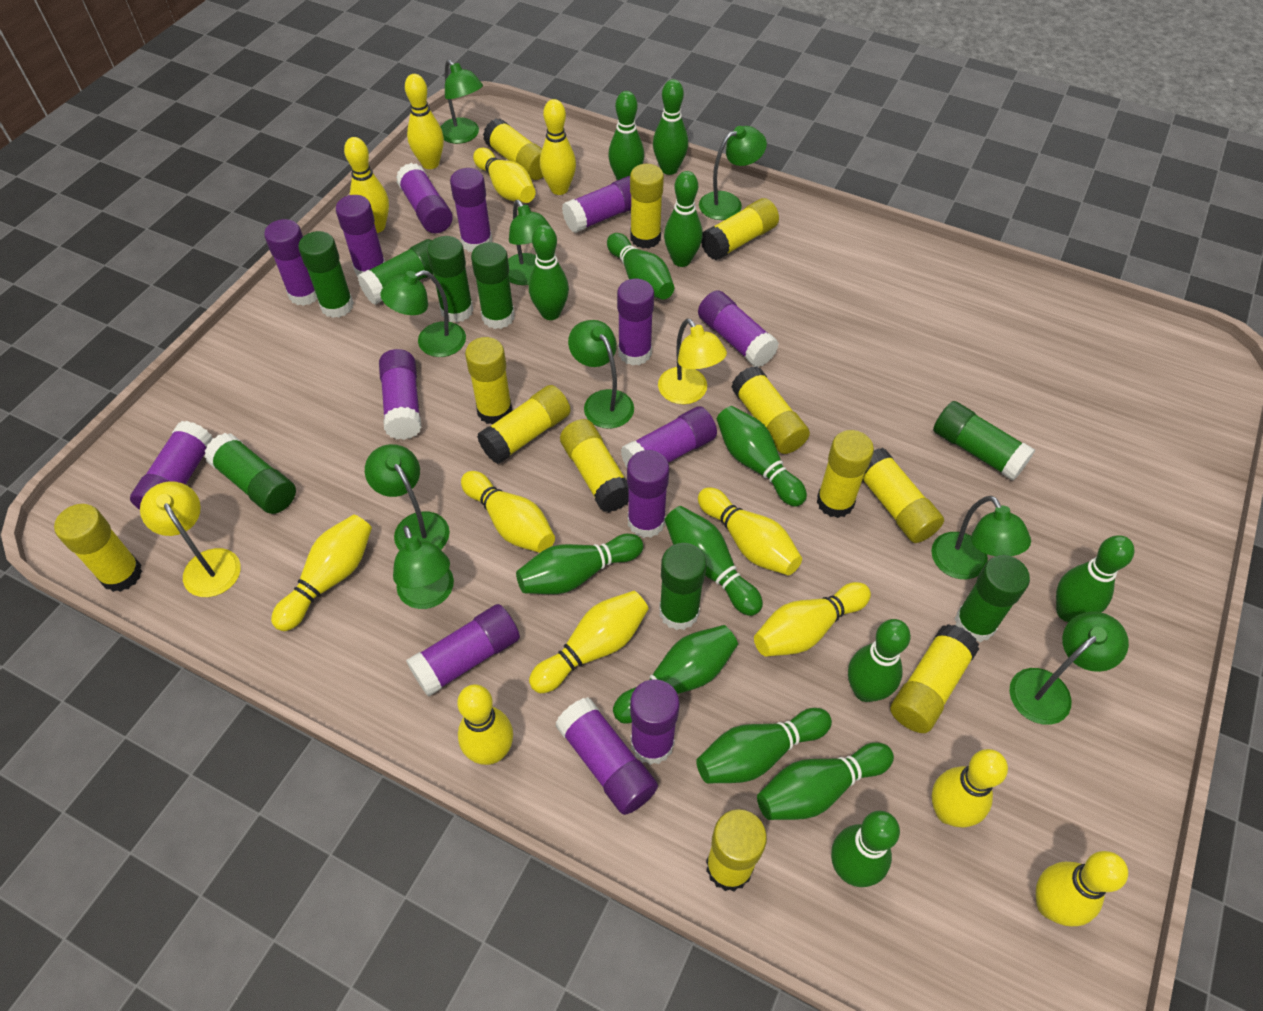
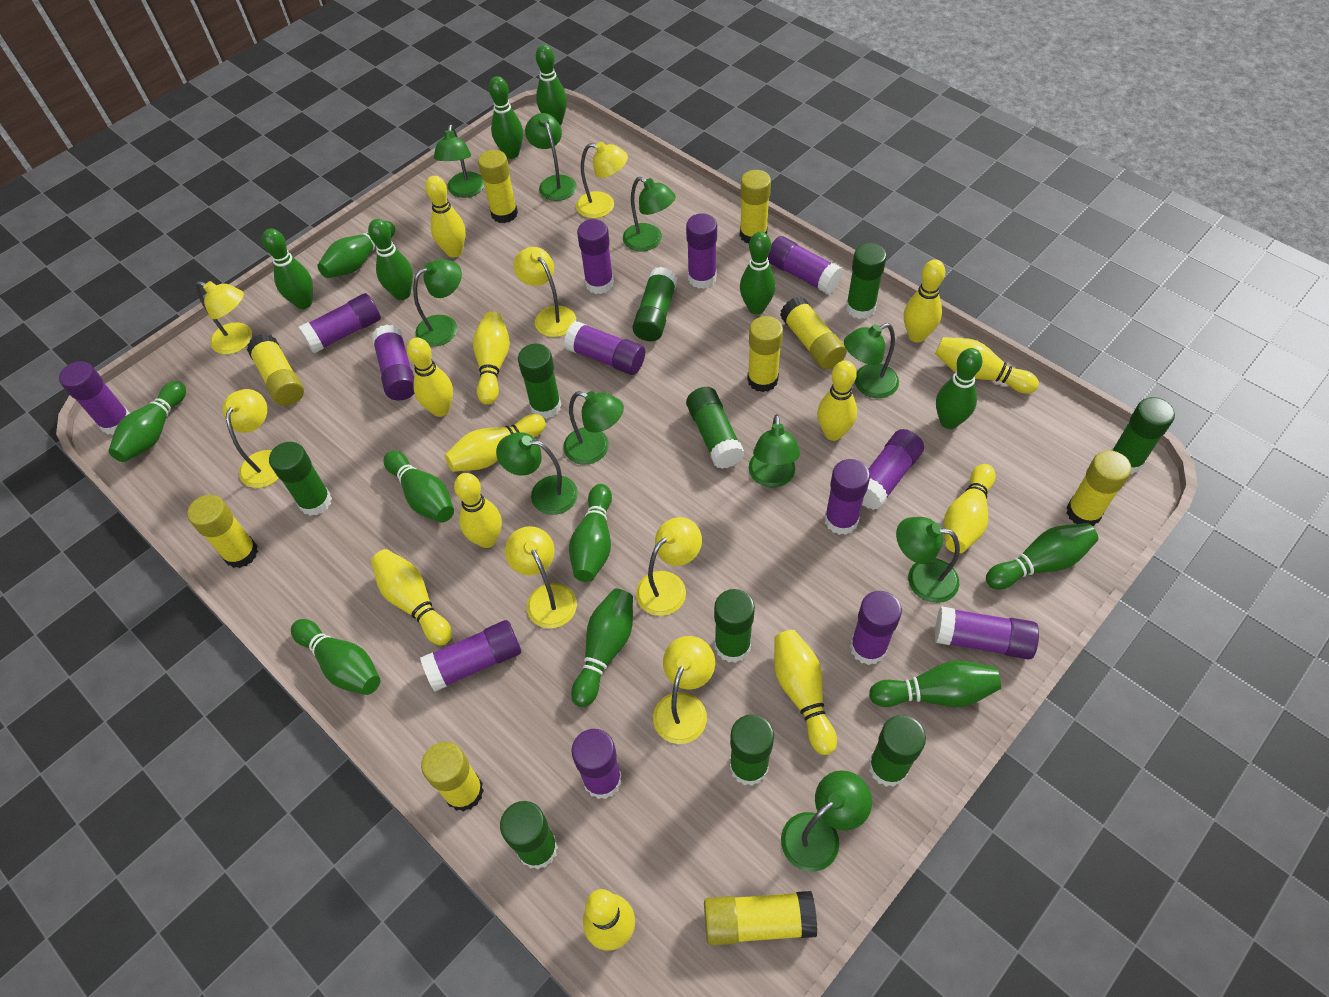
green glue stick: 8 -> 10
green lamp: 9 -> 10
purple glue stick: 14 -> 13
yellow glue stick: 12 -> 9
yellow lamp: 2 -> 7

